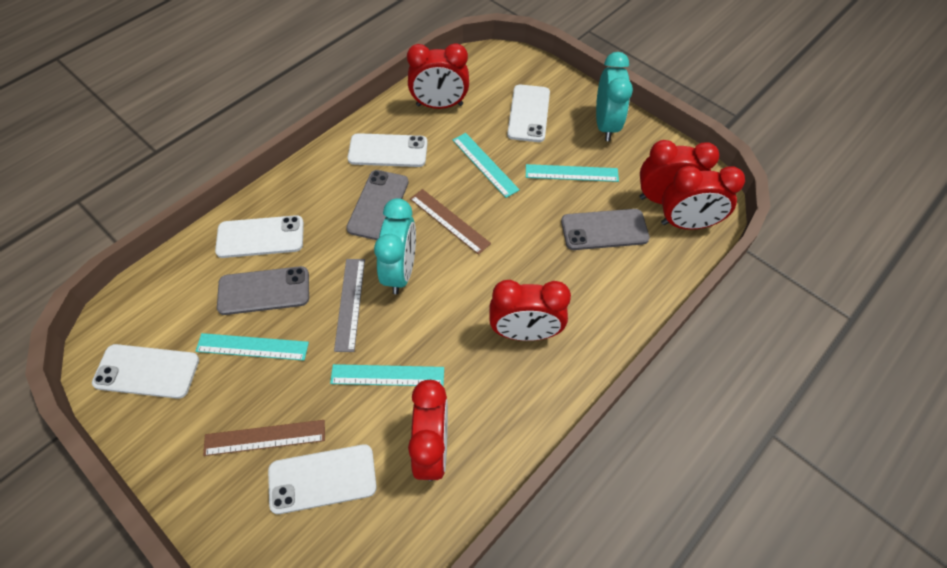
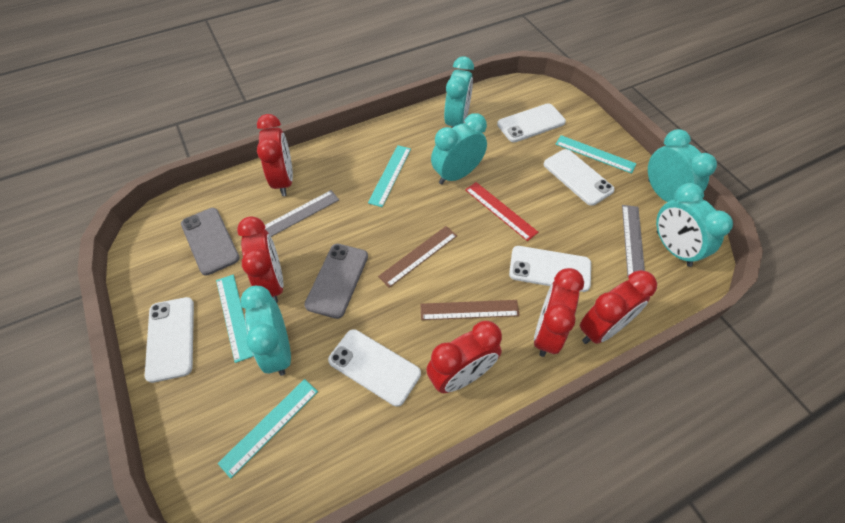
grey phone: 3 -> 2
grey ruler: 1 -> 2
red ruler: 0 -> 1
turquoise clock: 2 -> 5

